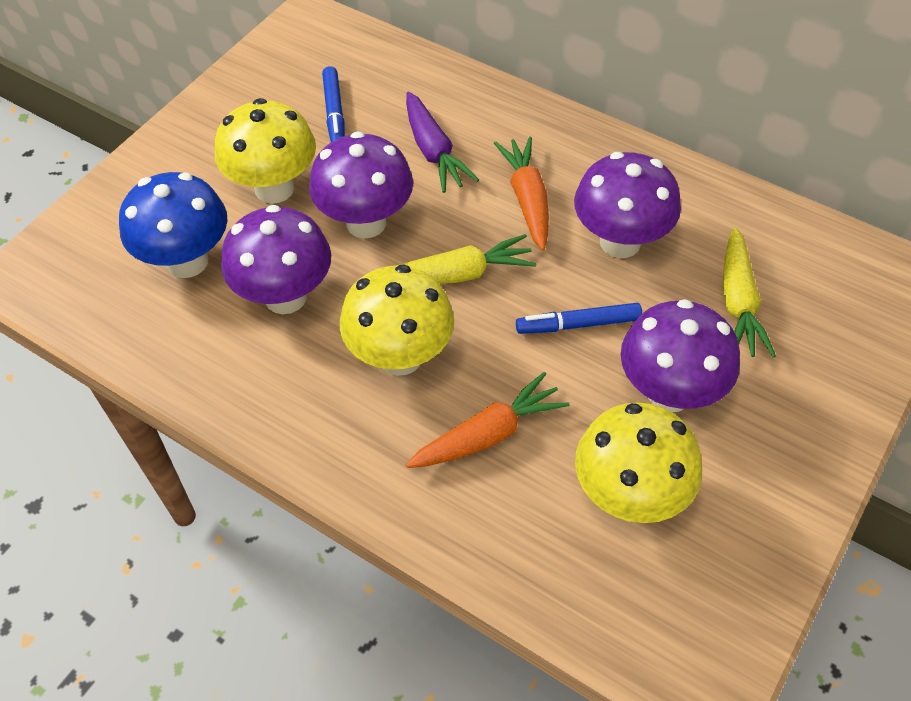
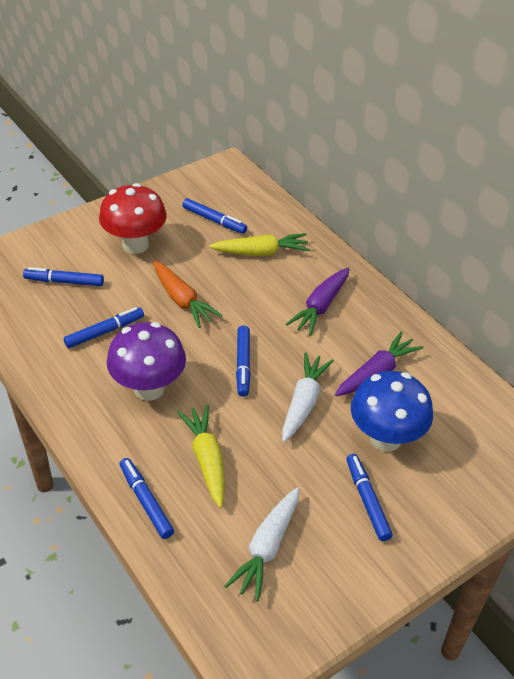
blue marker: 2 -> 6
orange carrot: 2 -> 1
purple carrot: 1 -> 2
purple mushroom: 4 -> 1
red mushroom: 0 -> 1
white carrot: 0 -> 2
yellow mushroom: 3 -> 0

